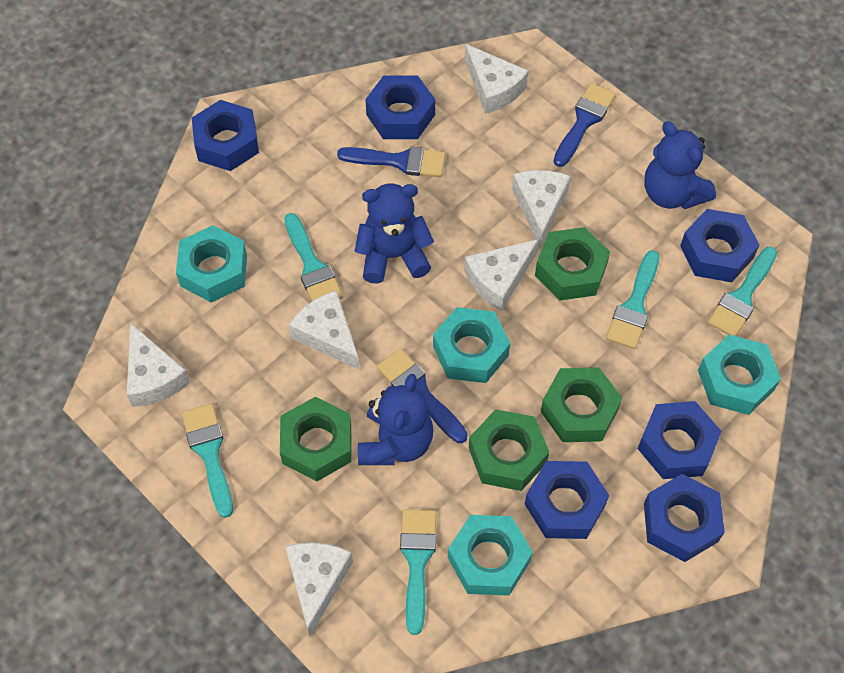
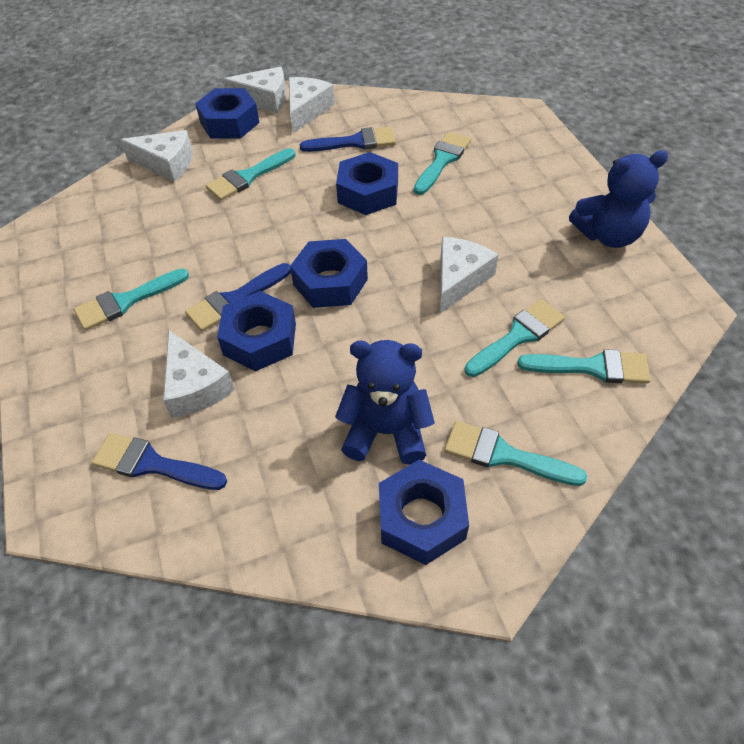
blue nut: 6 -> 5
blue teddy bear: 3 -> 2
green nut: 4 -> 0
turquoise brush: 5 -> 6
turquoise nut: 4 -> 0
white cheese: 6 -> 5

